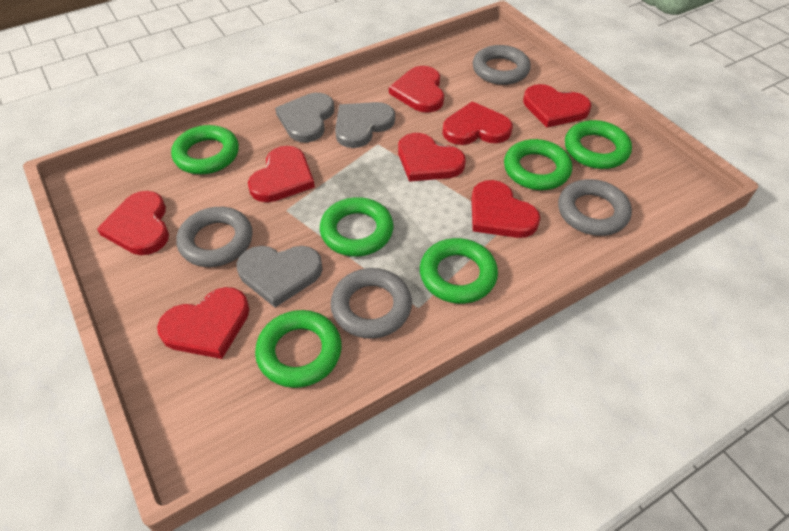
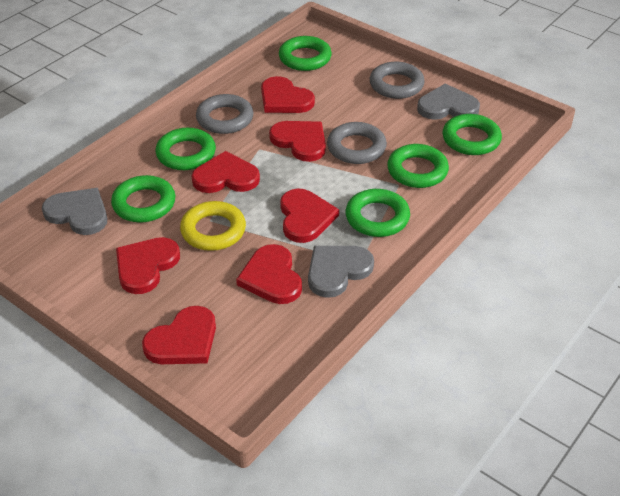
grey ring: 4 -> 3
red heart: 8 -> 7
yellow ring: 0 -> 1

